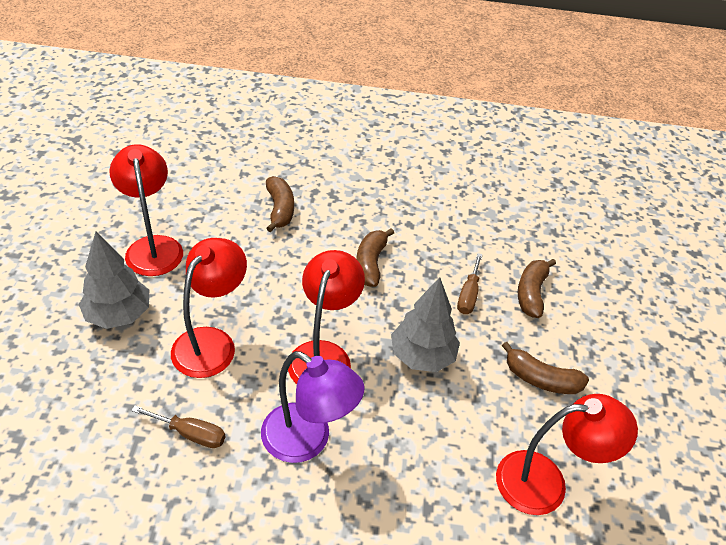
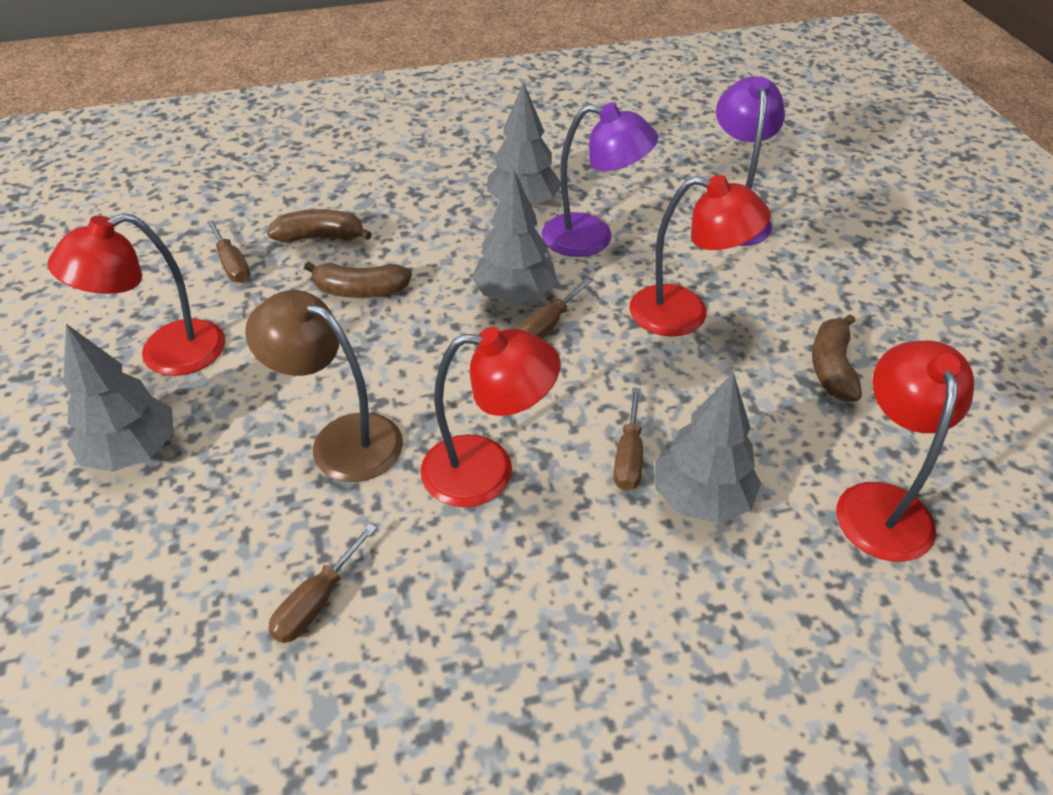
brown banana: 4 -> 3
brown lamp: 0 -> 1
brown screwdriver: 2 -> 4
grey tree: 2 -> 4
purple lamp: 1 -> 2

